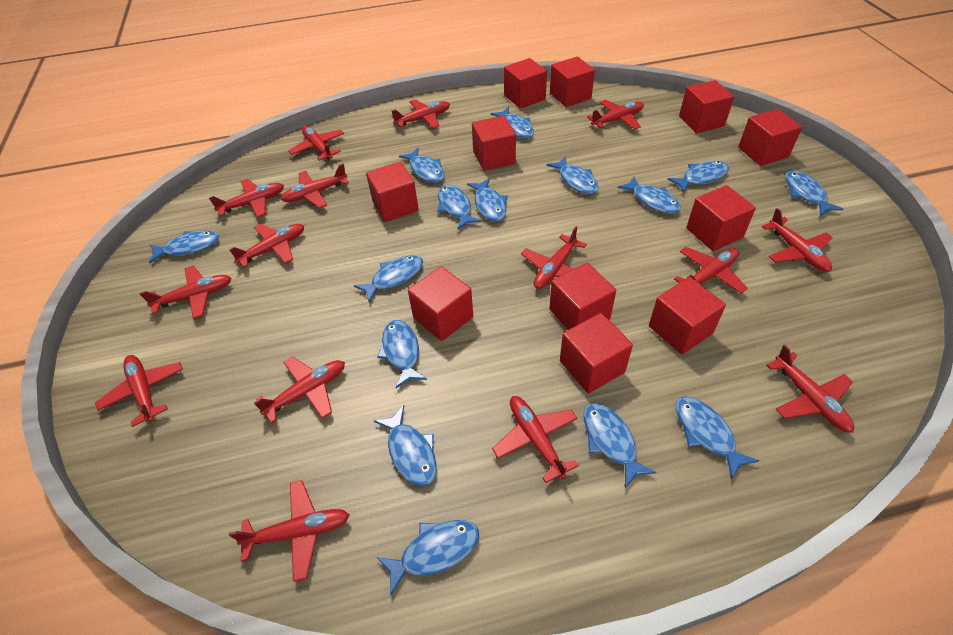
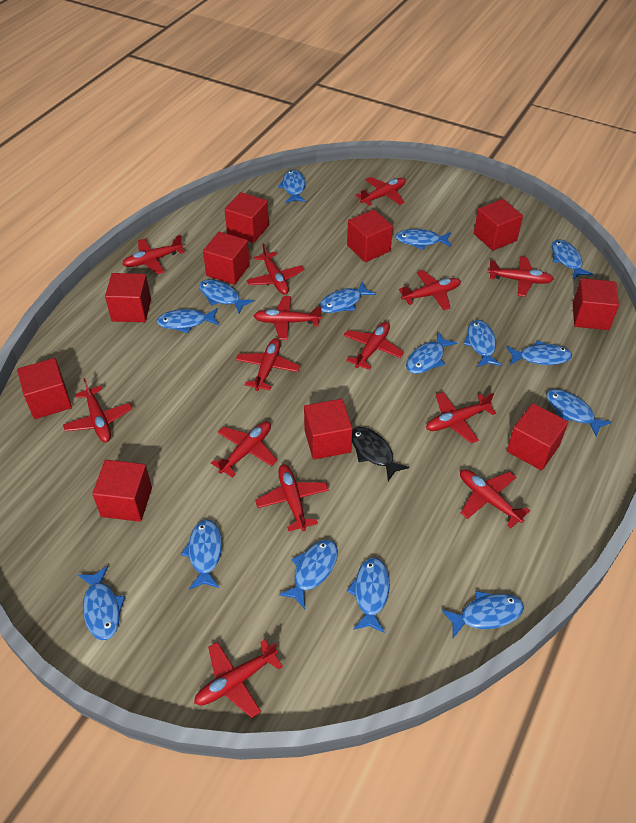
black fish: 0 -> 1
red cube: 11 -> 10
red plane: 15 -> 14

